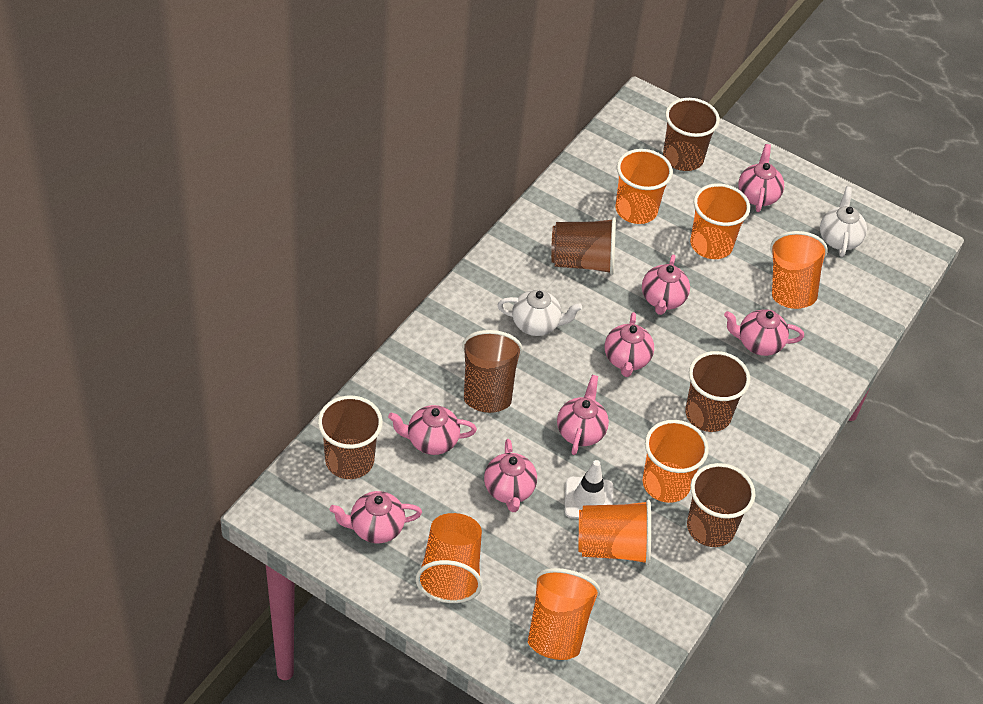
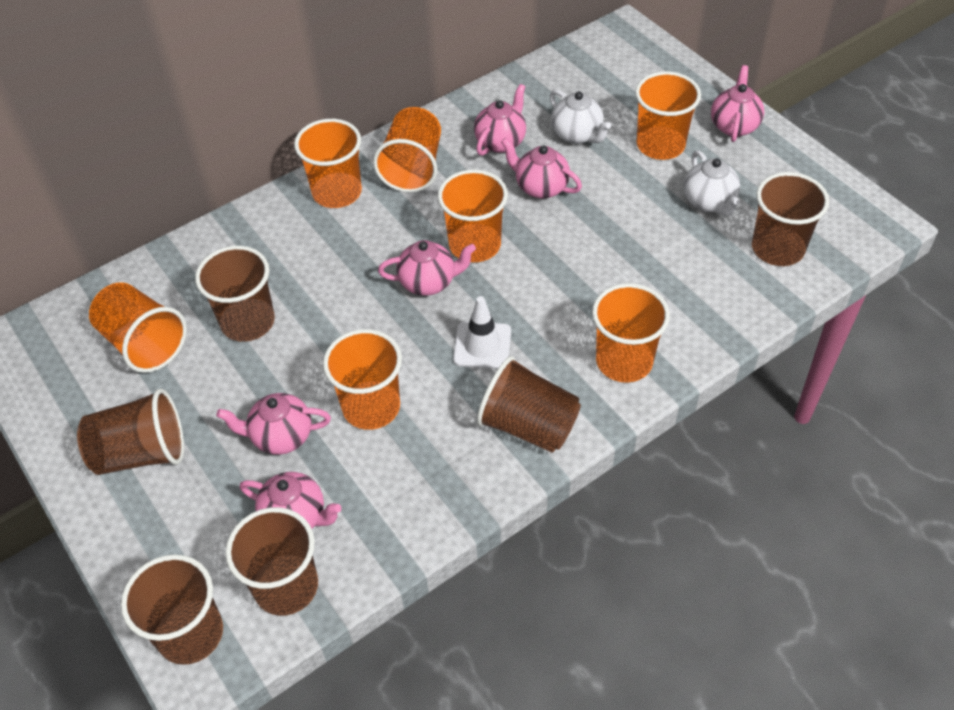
pink teapot: 8 -> 6

